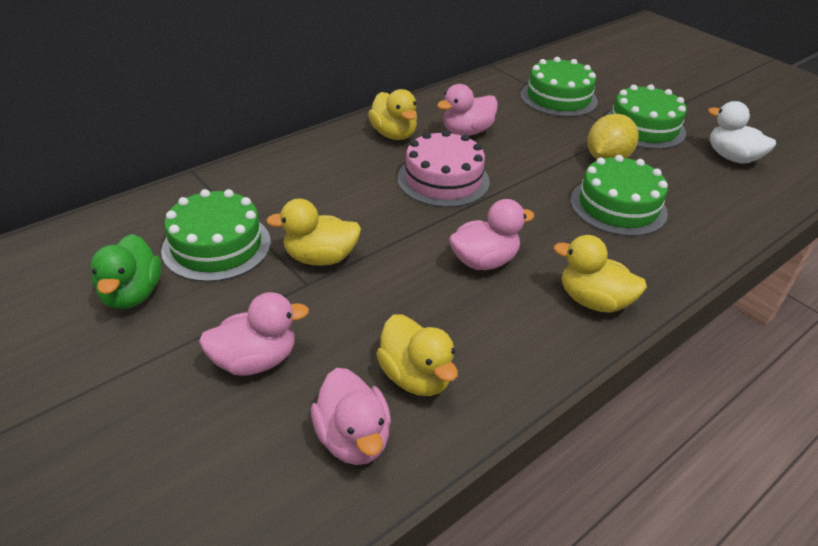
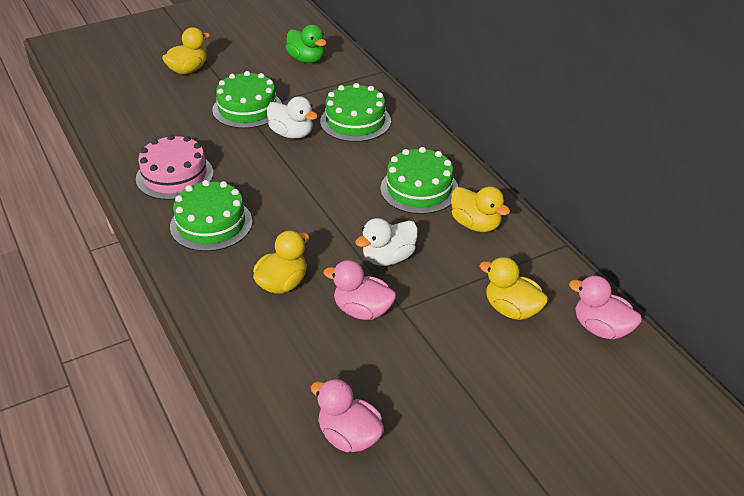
pink duck: 4 -> 3
white duck: 1 -> 2
yellow lemon: 1 -> 0

